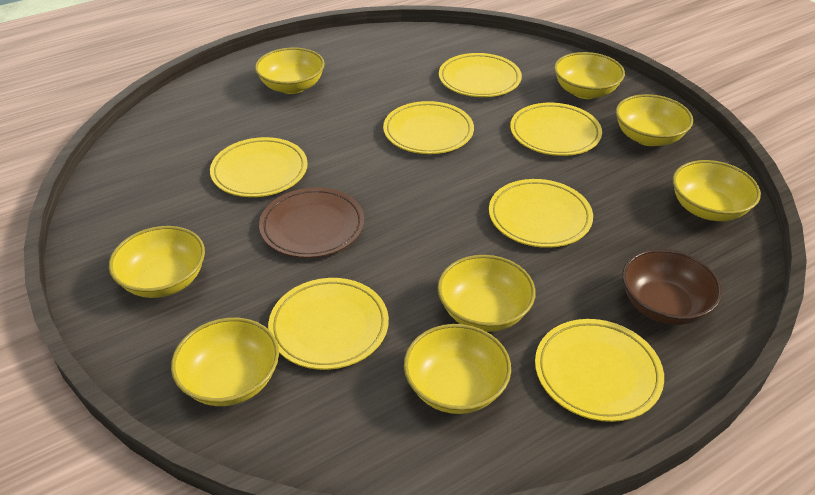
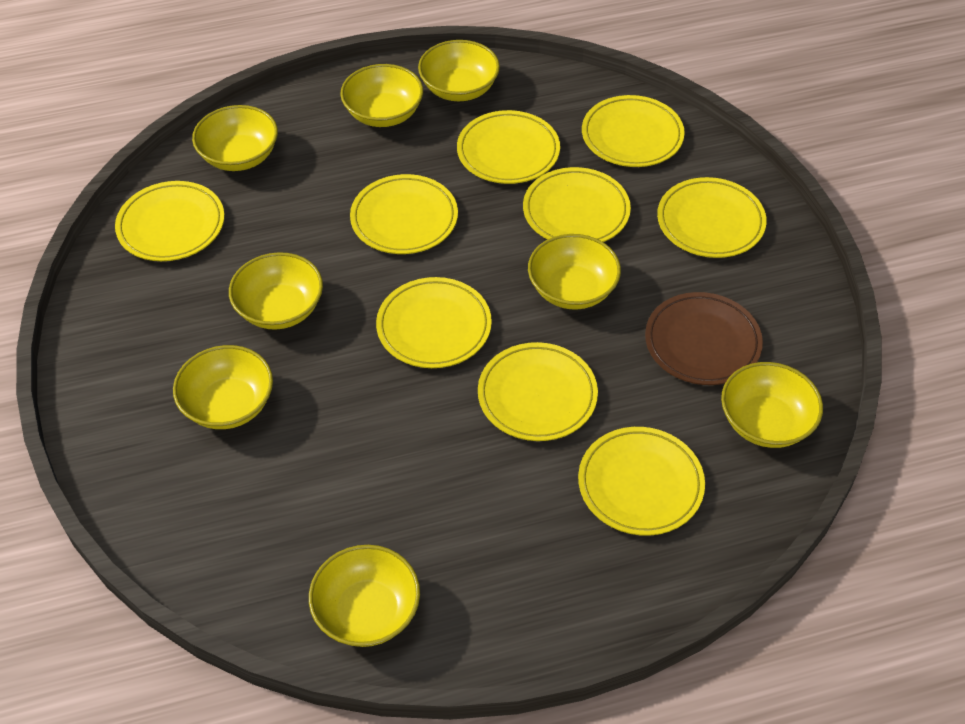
brown bowl: 1 -> 0
yellow plate: 7 -> 9

